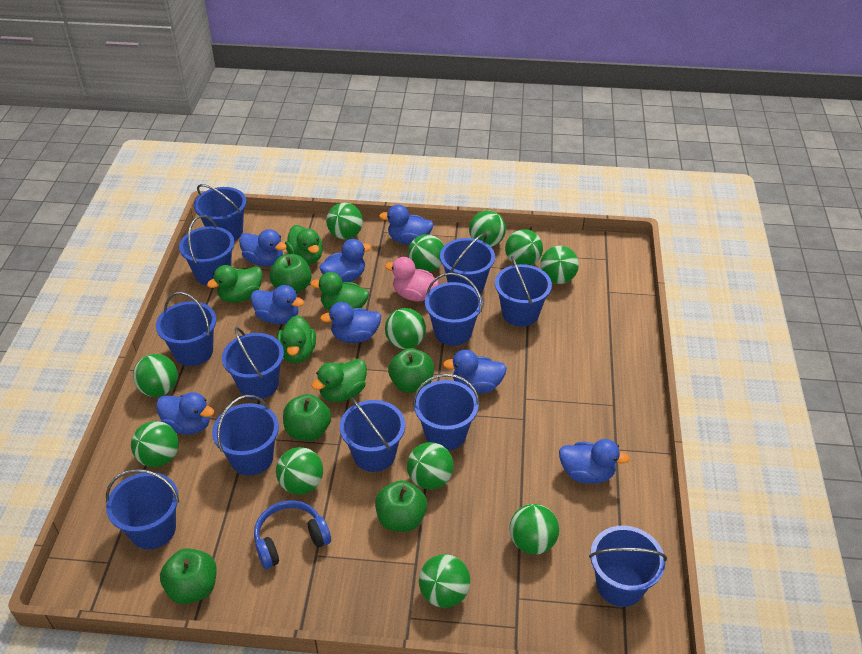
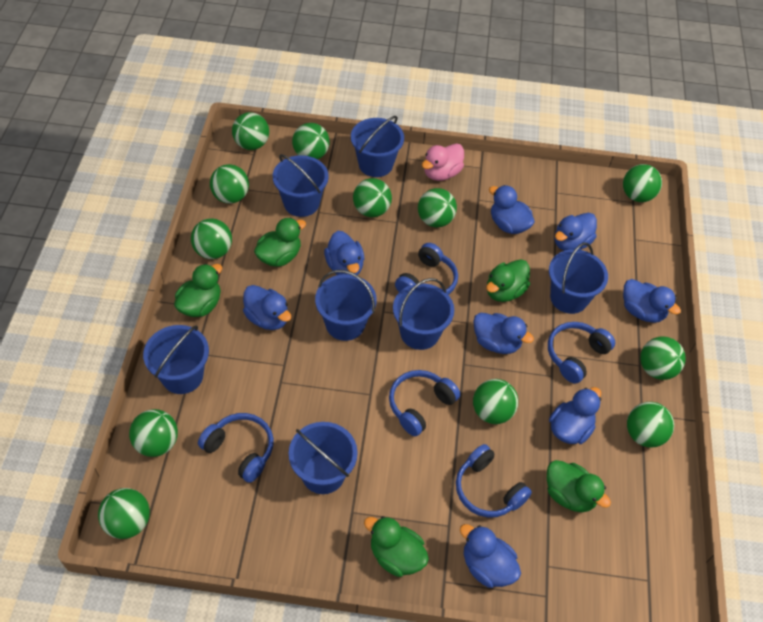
blue bucket: 12 -> 7
blue headphones: 1 -> 5
green apple: 5 -> 0

